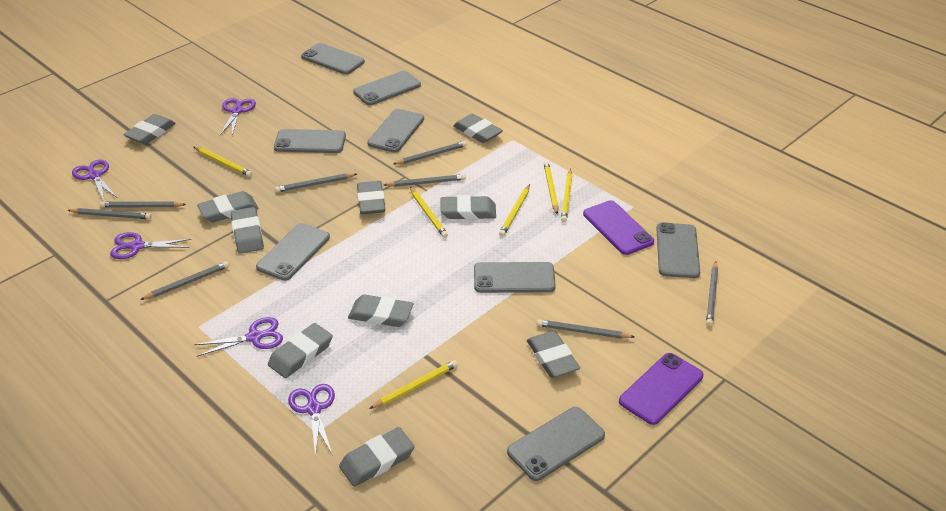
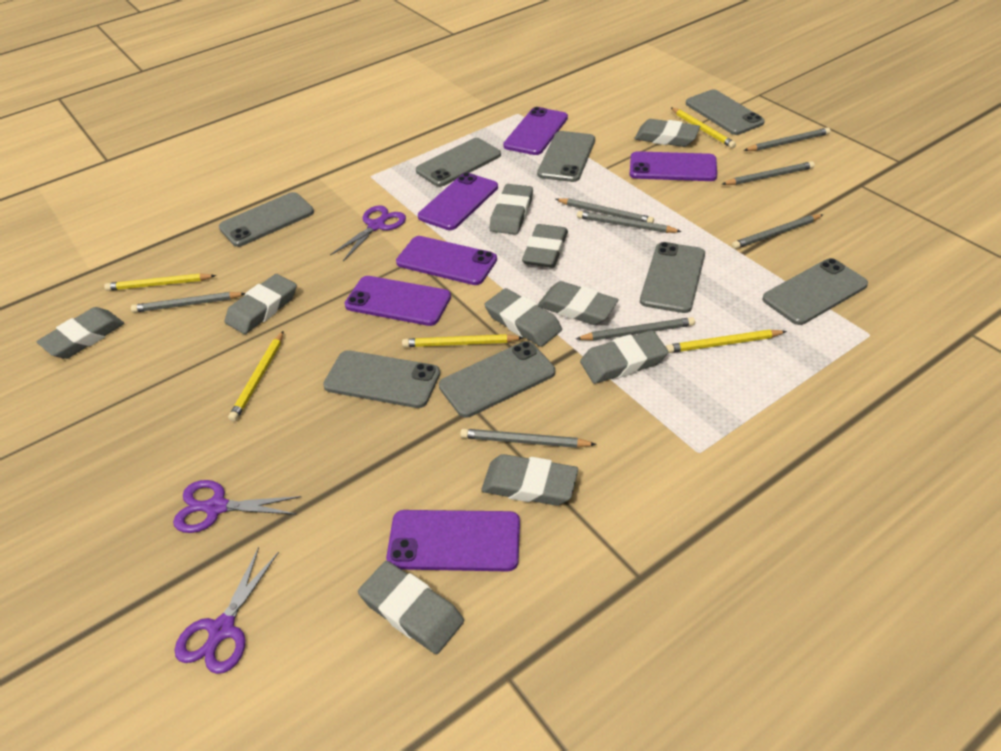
purple phone: 2 -> 6
purple scissors: 5 -> 3
yellow pencil: 6 -> 5

